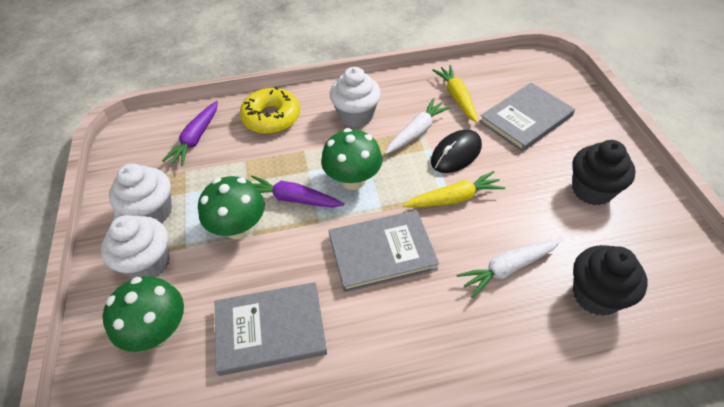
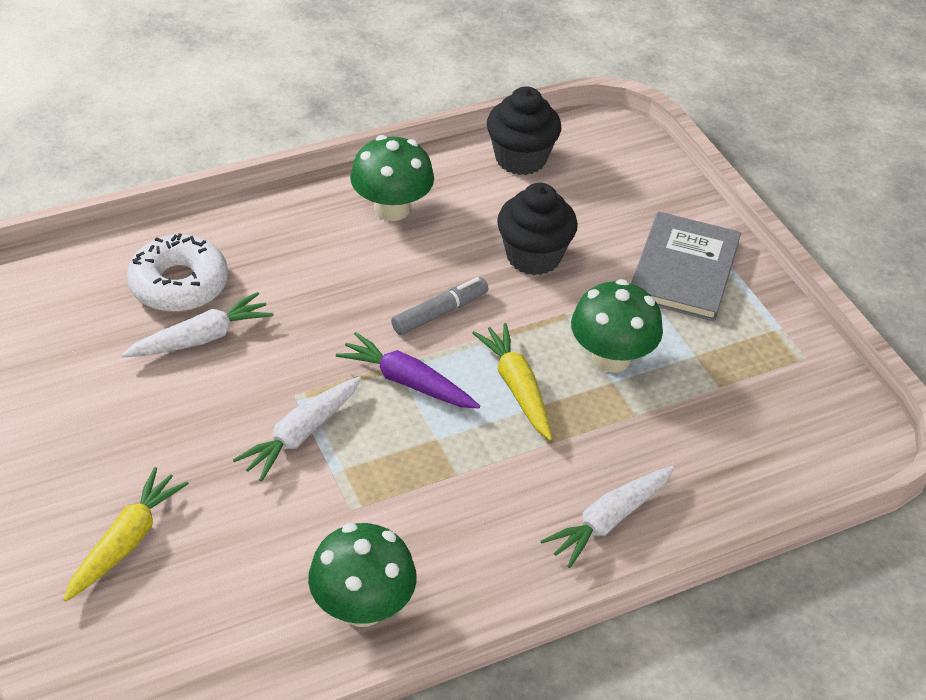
black mouse: 1 -> 0
grey book: 3 -> 1
grey marker: 0 -> 1
purple carrot: 2 -> 1
white carrot: 2 -> 3
white cupcake: 3 -> 0
white donut: 0 -> 1
yellow donut: 1 -> 0

